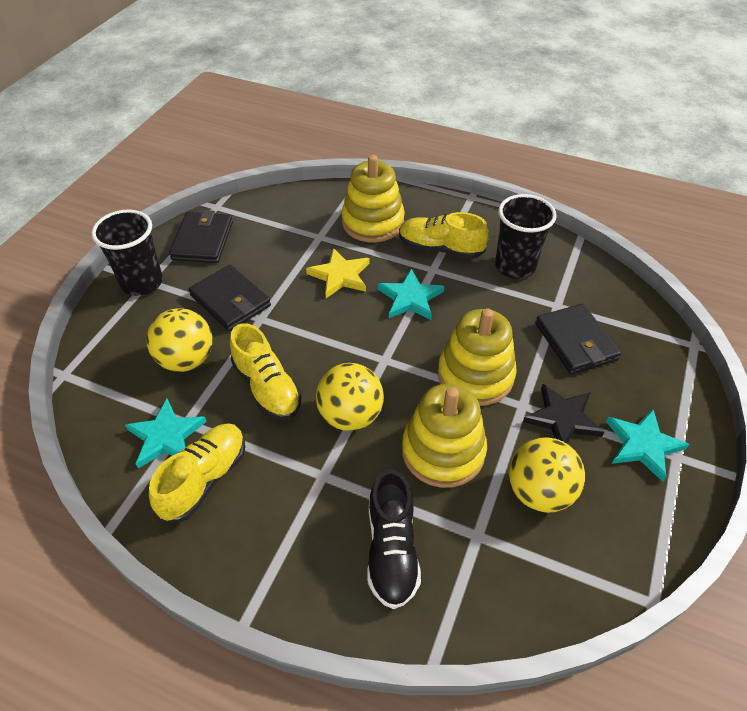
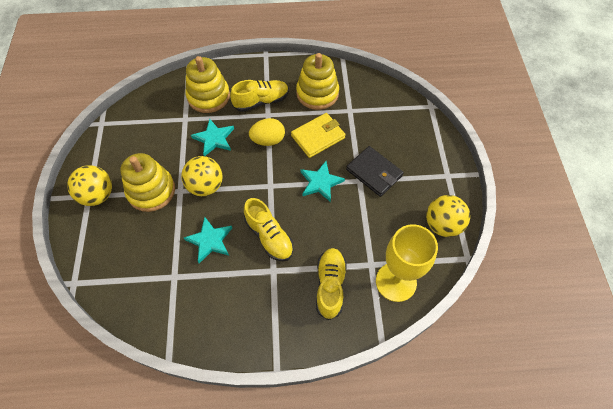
black cup: 2 -> 0
black shoe: 1 -> 0
black star: 1 -> 0
black wallet: 3 -> 1
yellow egg: 0 -> 1
yellow goblet: 0 -> 1
yellow star: 1 -> 0
yellow wallet: 0 -> 1

